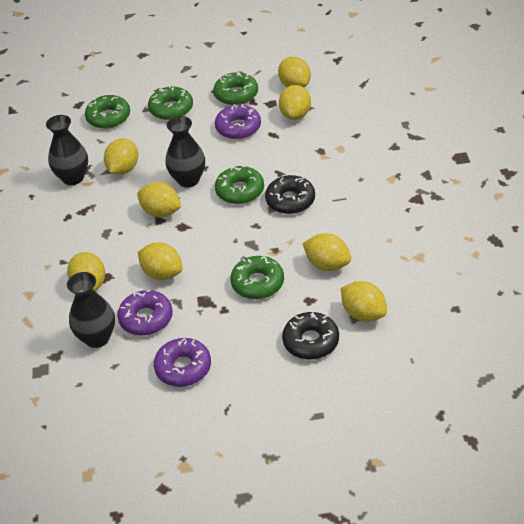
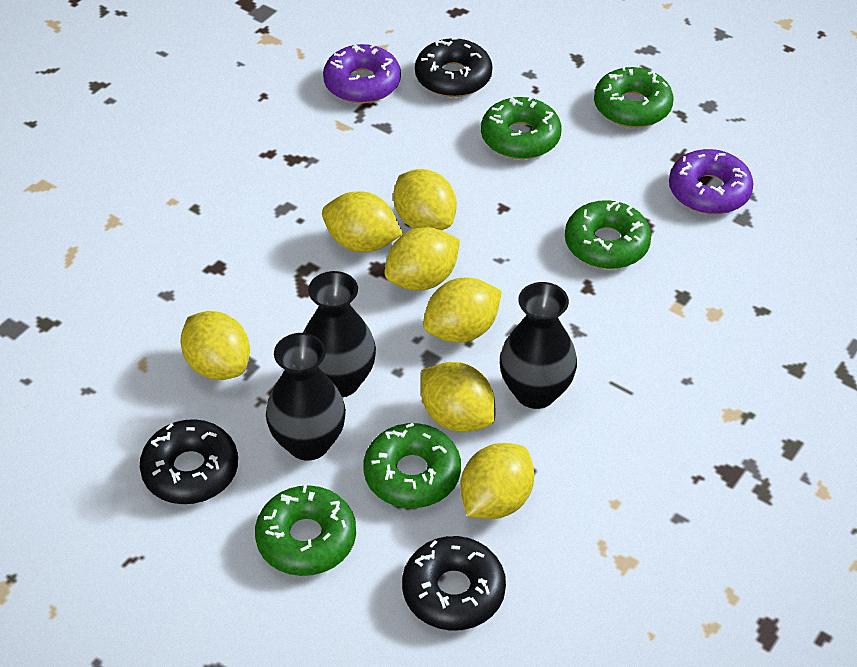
black donut: 2 -> 3
purple donut: 3 -> 2
yellow lemon: 8 -> 7

